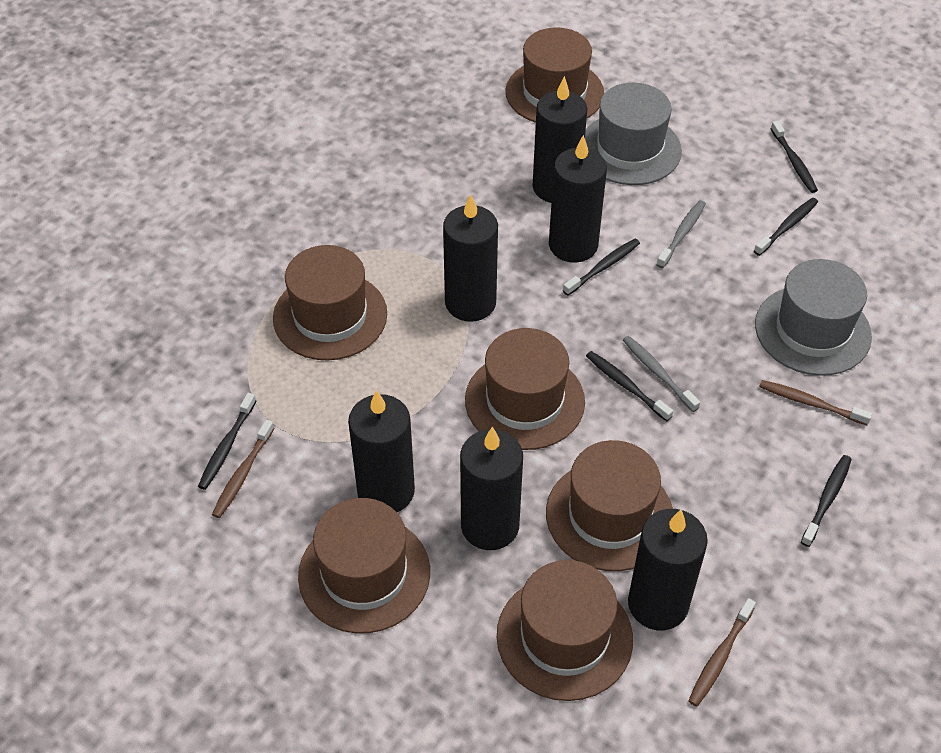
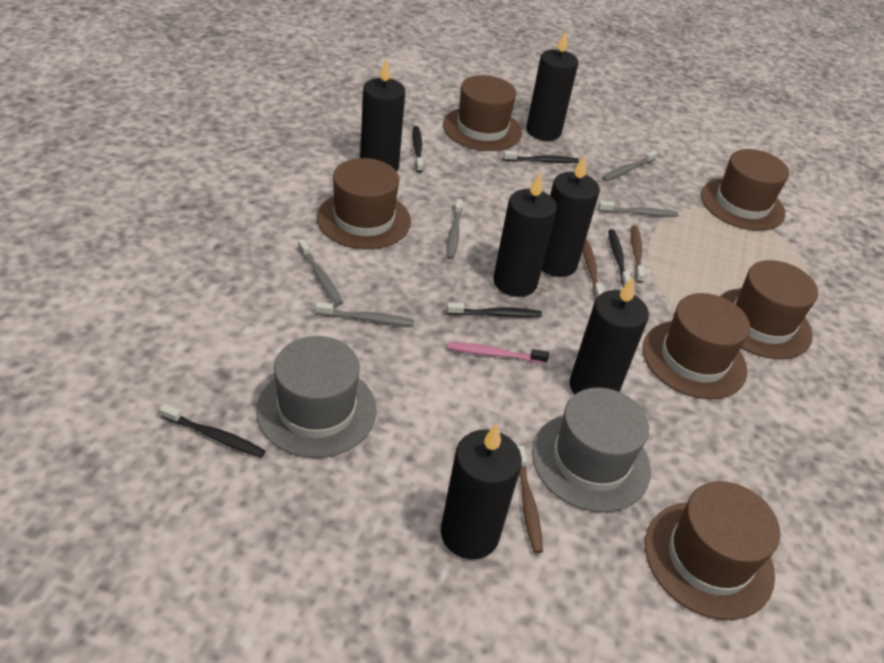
black toothbrush: 6 -> 5
grey toothbrush: 2 -> 5
pink toothbrush: 0 -> 1

